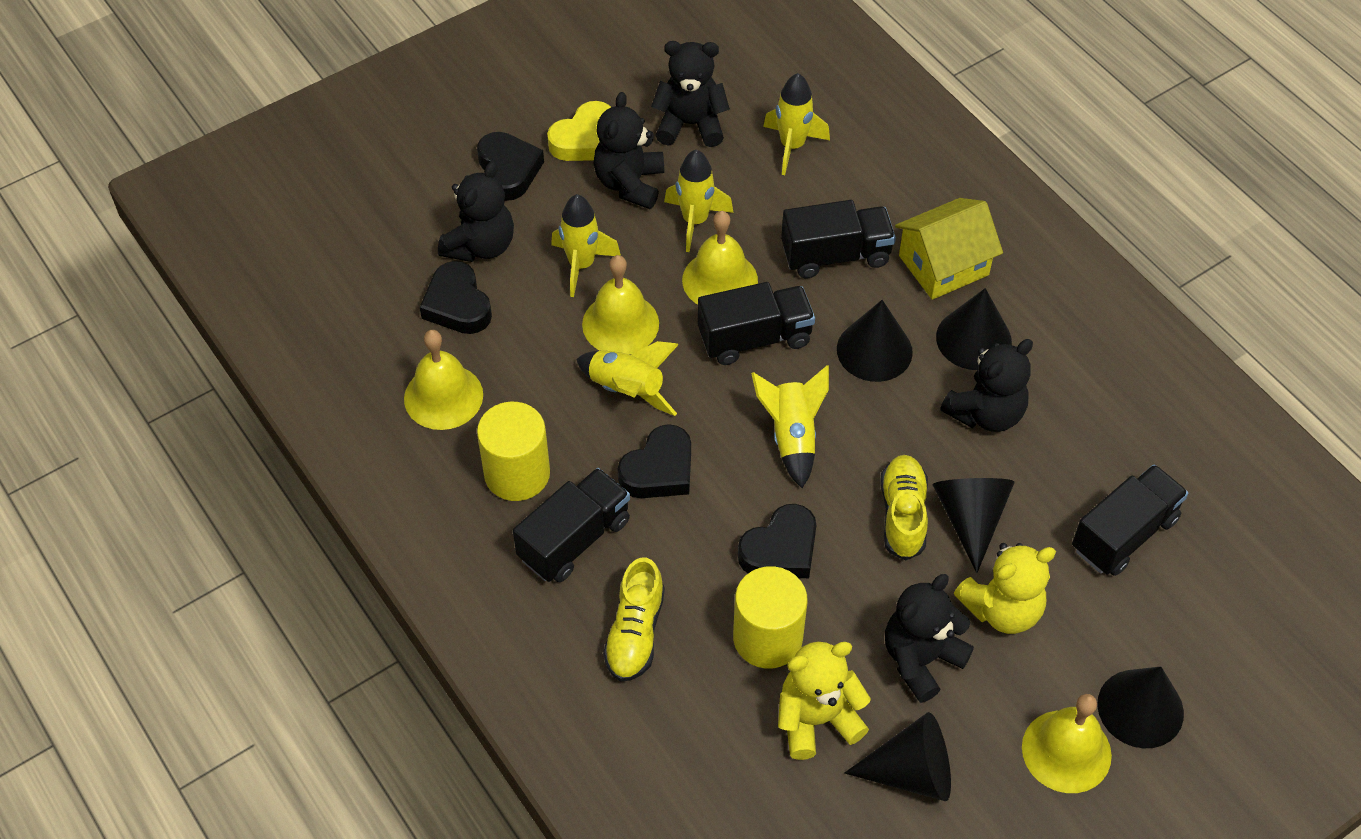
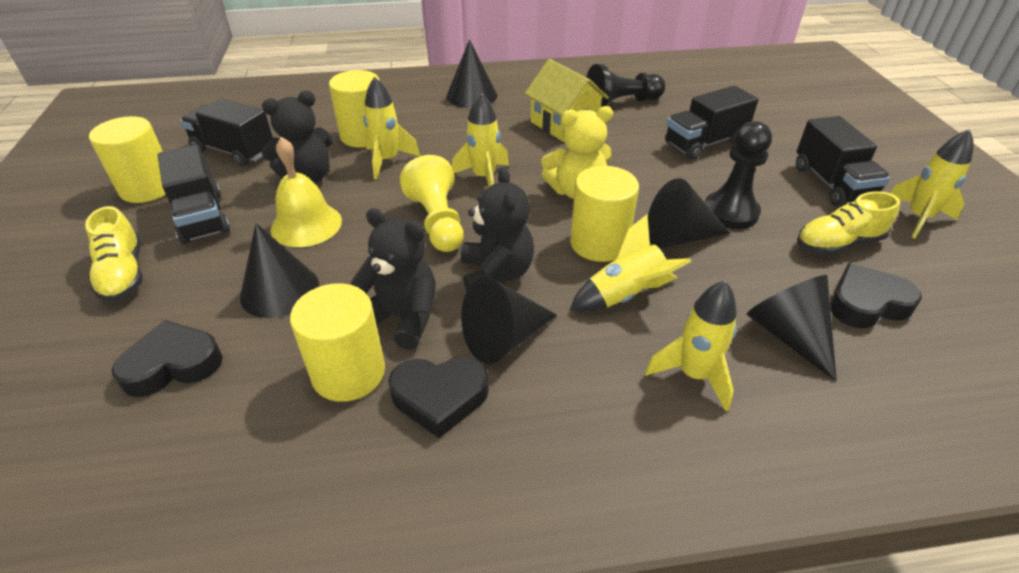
black heart: 4 -> 3
black pawn: 0 -> 2
black teddy bear: 5 -> 3
yellow bell: 4 -> 1
yellow cylinder: 2 -> 4
yellow heart: 1 -> 0
yellow pawn: 0 -> 1
yellow teddy bear: 2 -> 1

